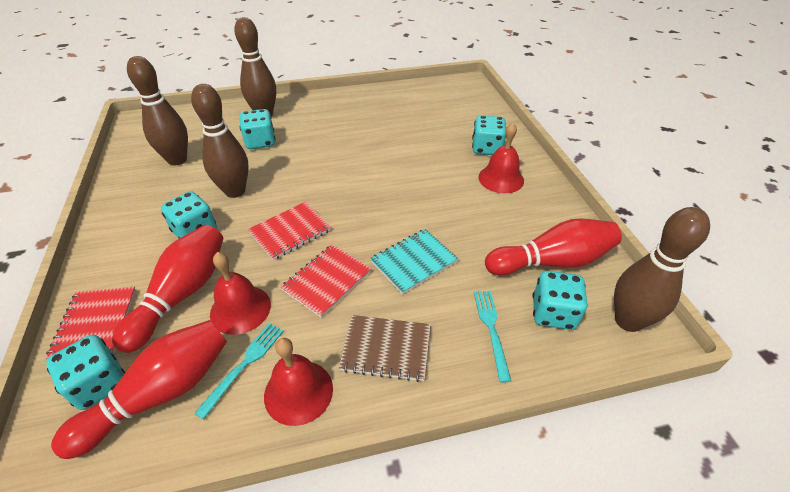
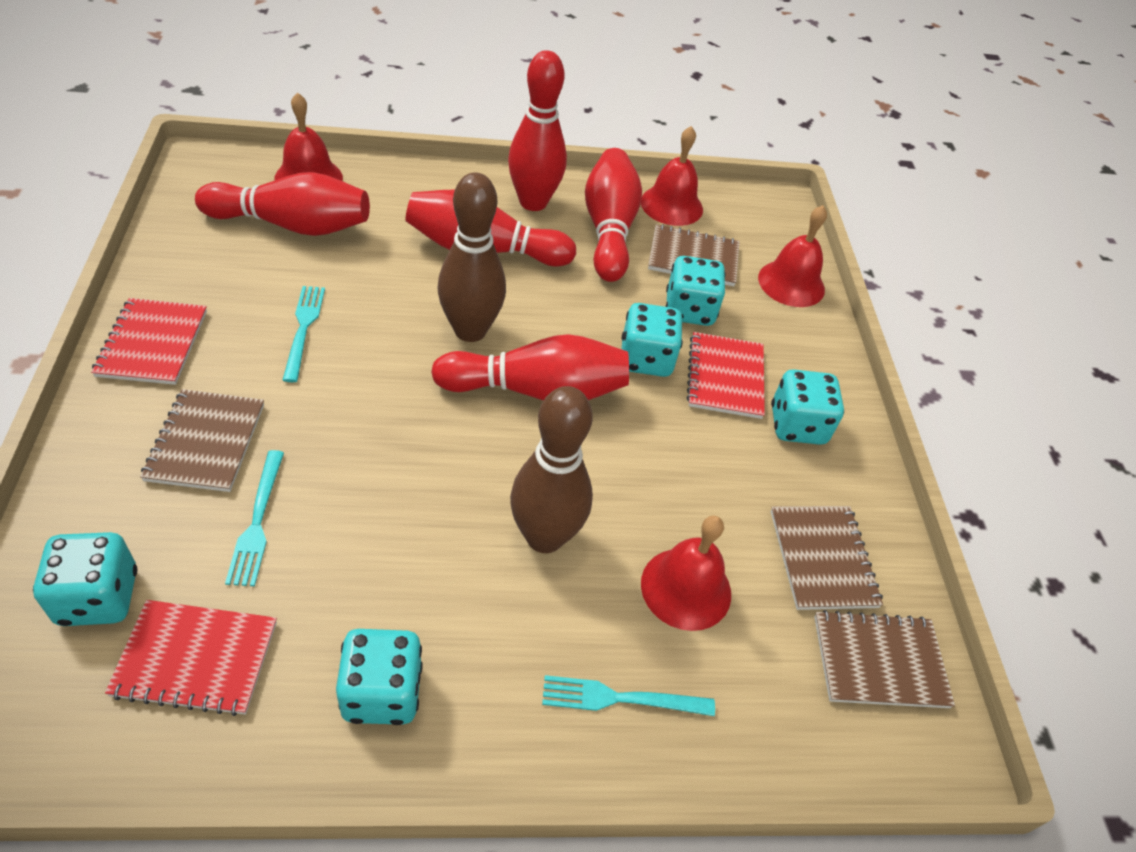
brown bowling pin: 4 -> 2
brown notebook: 1 -> 4
red bell: 3 -> 4
red bowling pin: 3 -> 5
turquoise fork: 2 -> 3
turquoise notebook: 1 -> 0

